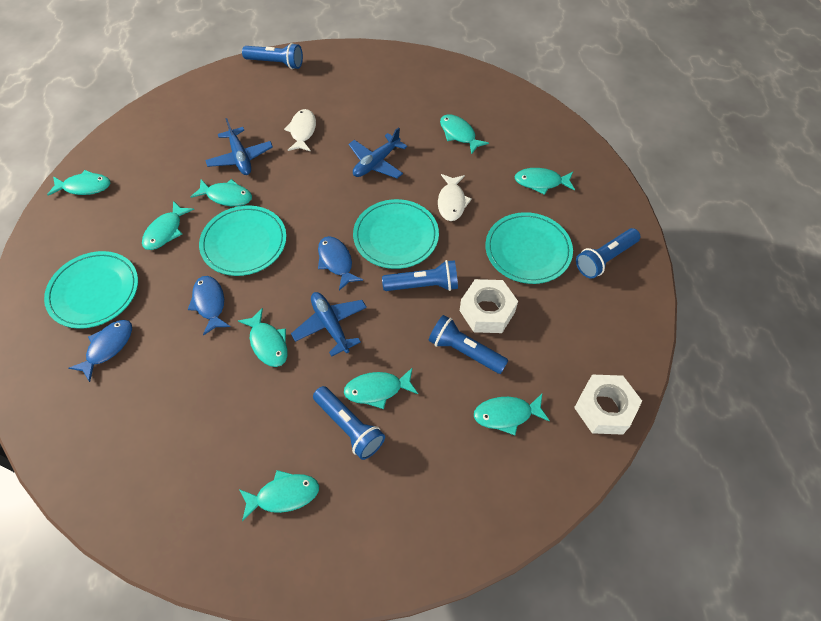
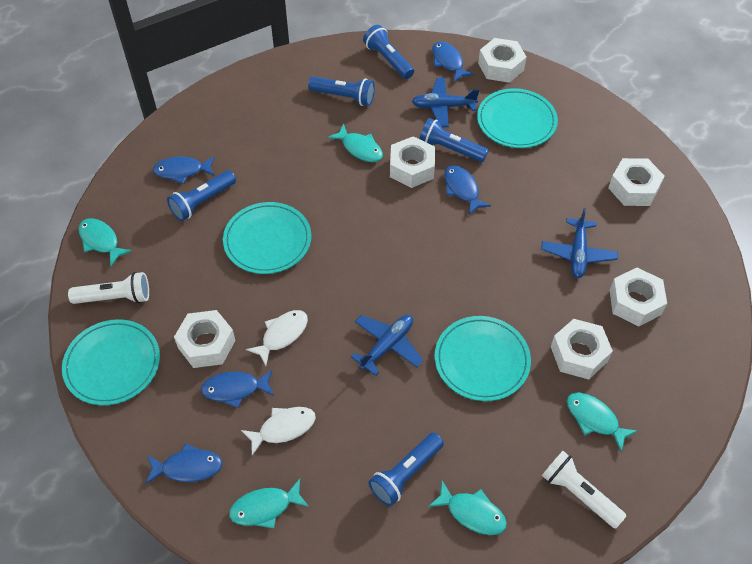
blue fish: 3 -> 5
turquoise fish: 9 -> 5
white flashlight: 0 -> 2
white nut: 2 -> 6

